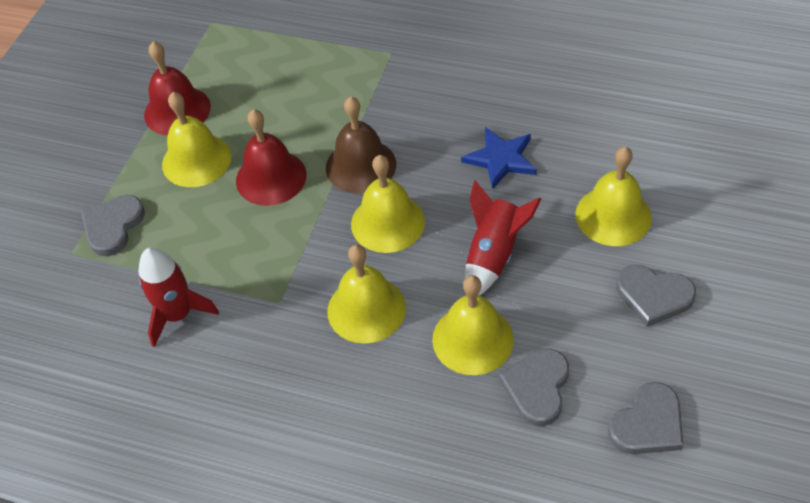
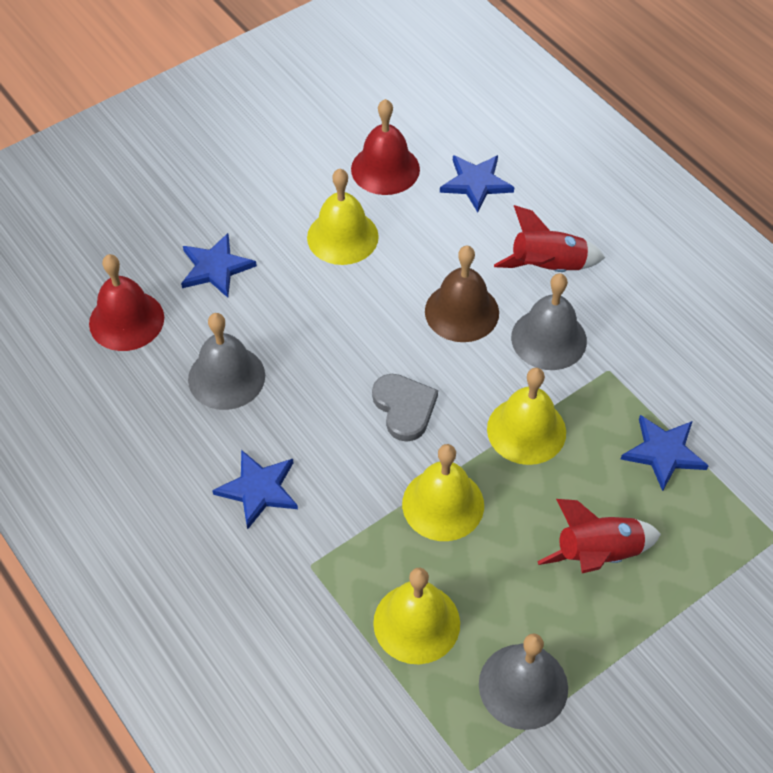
blue star: 1 -> 4
grey bell: 0 -> 3
grey heart: 4 -> 1
yellow bell: 5 -> 4

